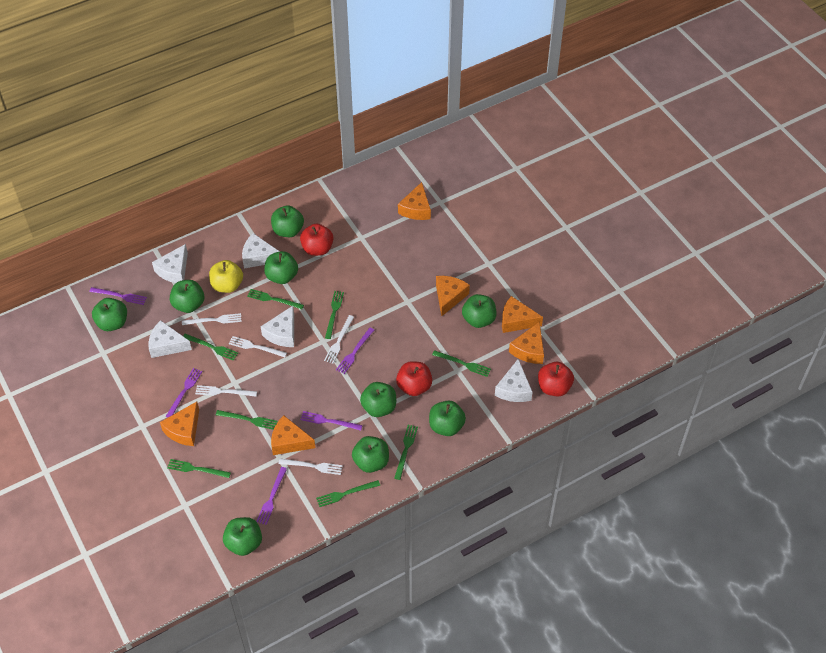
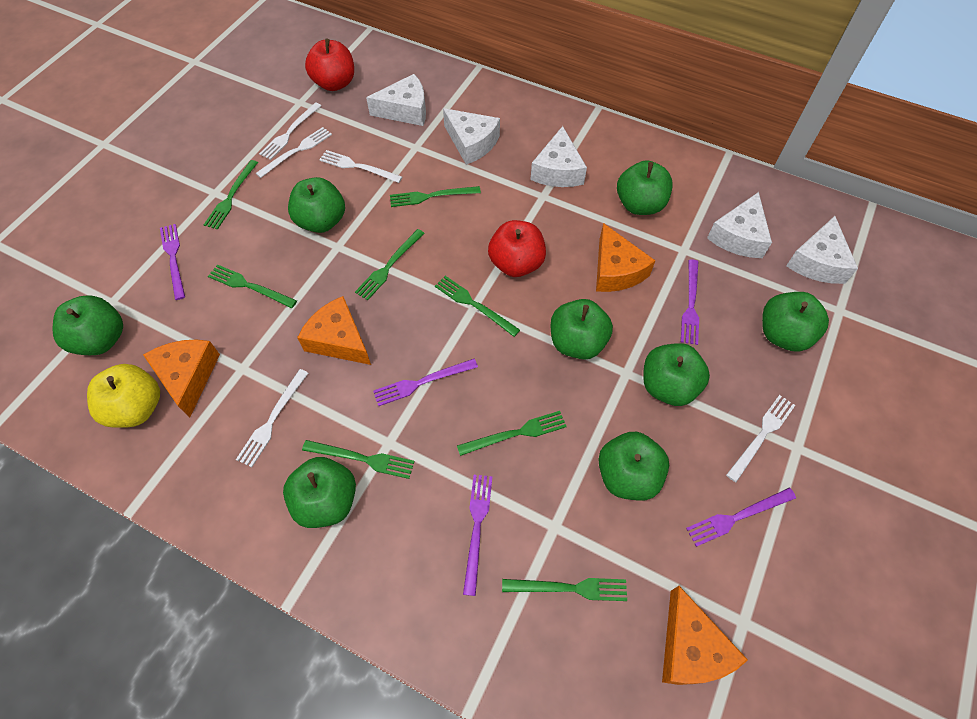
green apple: 9 -> 8
orange cheese: 6 -> 4
red apple: 3 -> 2

